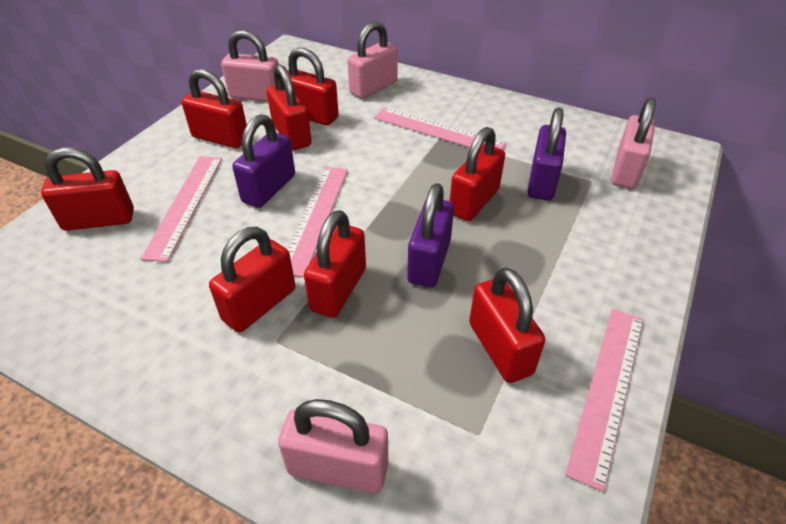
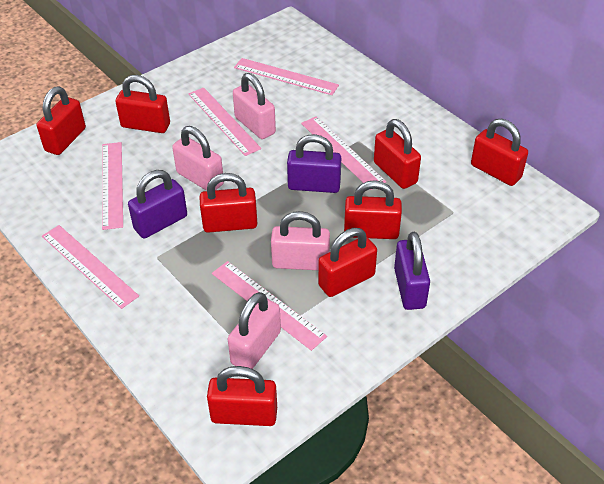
pink ruler: 4 -> 6

